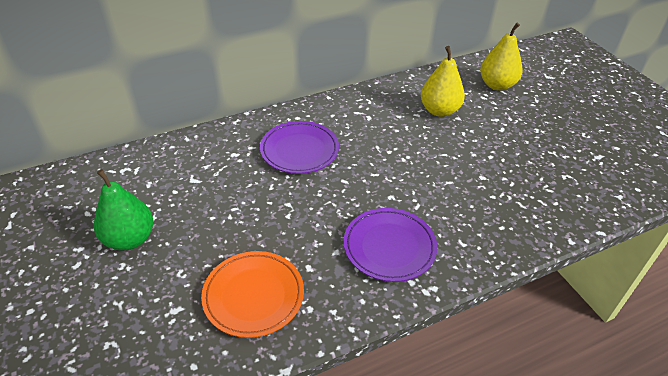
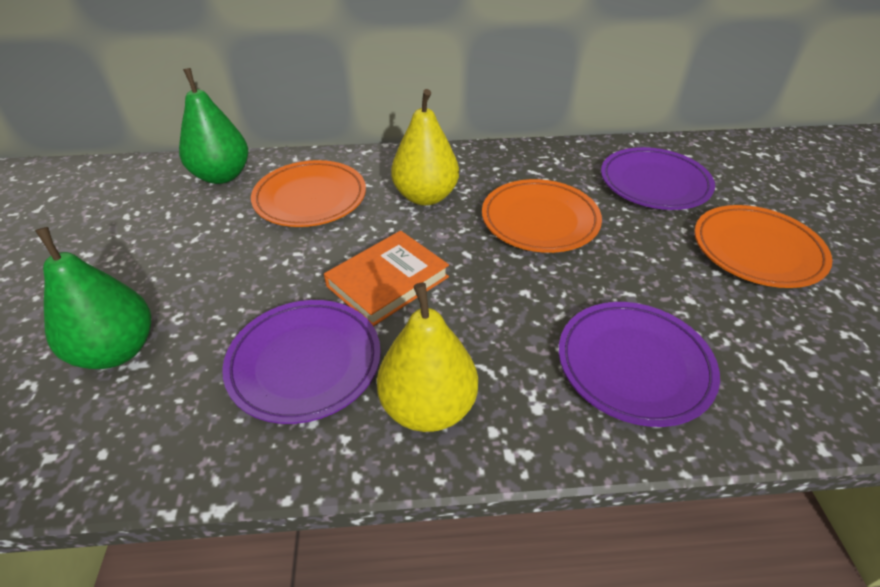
green pear: 1 -> 2
orange book: 0 -> 1
orange plate: 1 -> 3
purple plate: 2 -> 3

